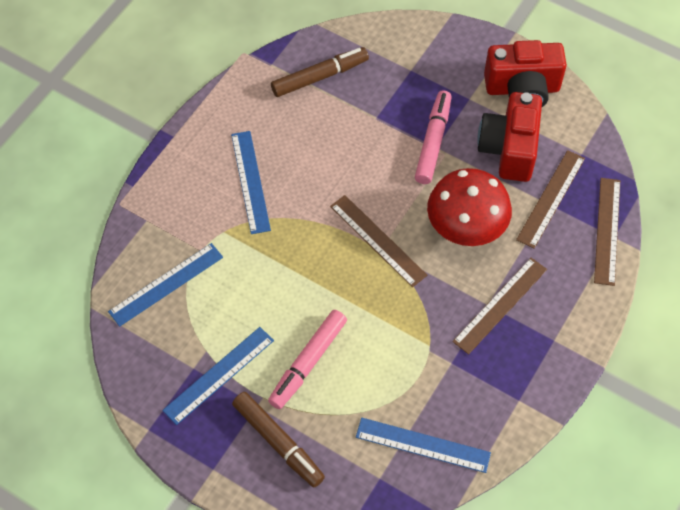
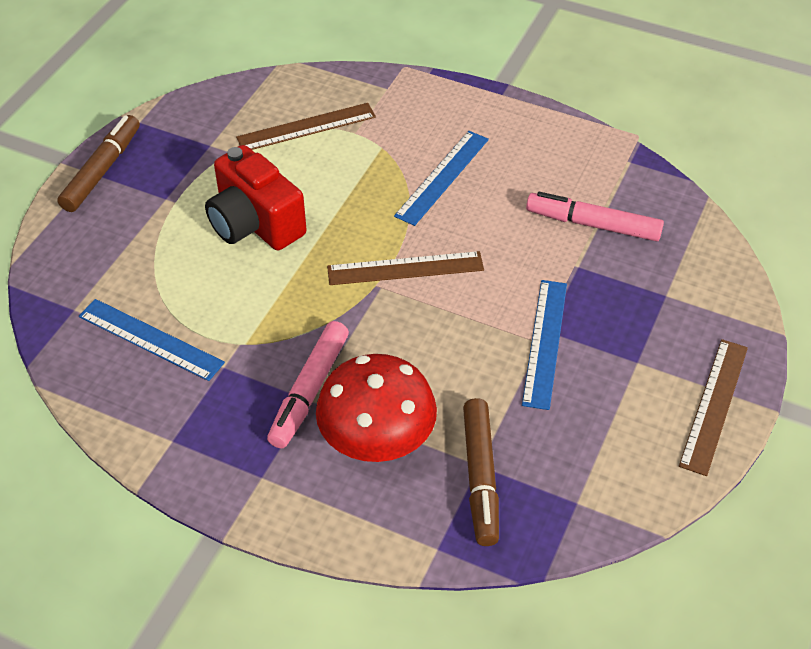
blue ruler: 4 -> 3
brown ruler: 4 -> 3
red camera: 2 -> 1

